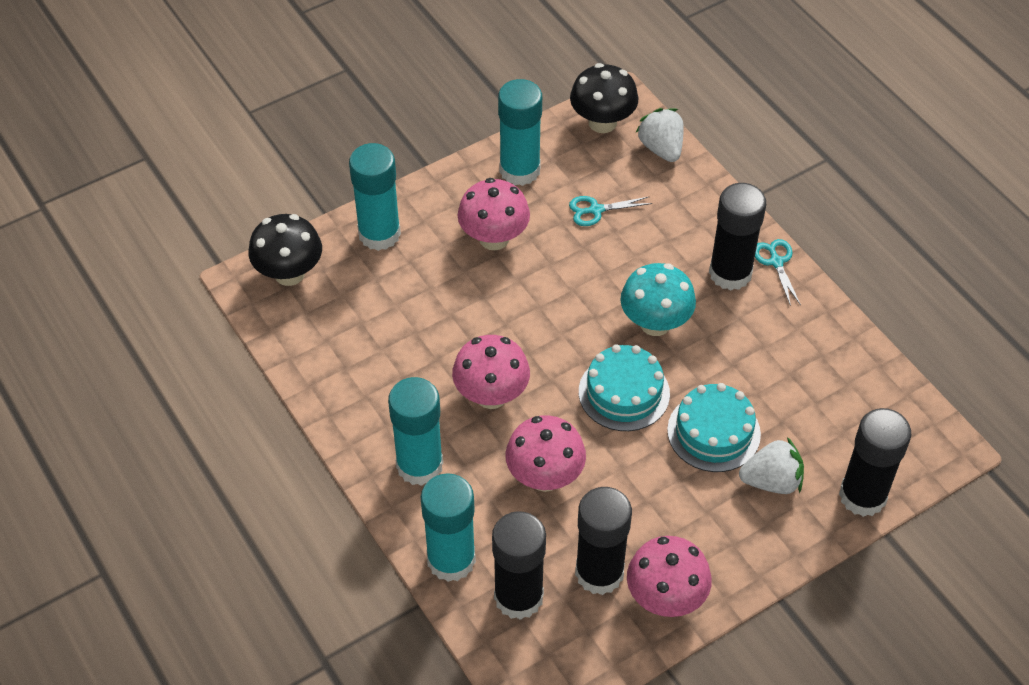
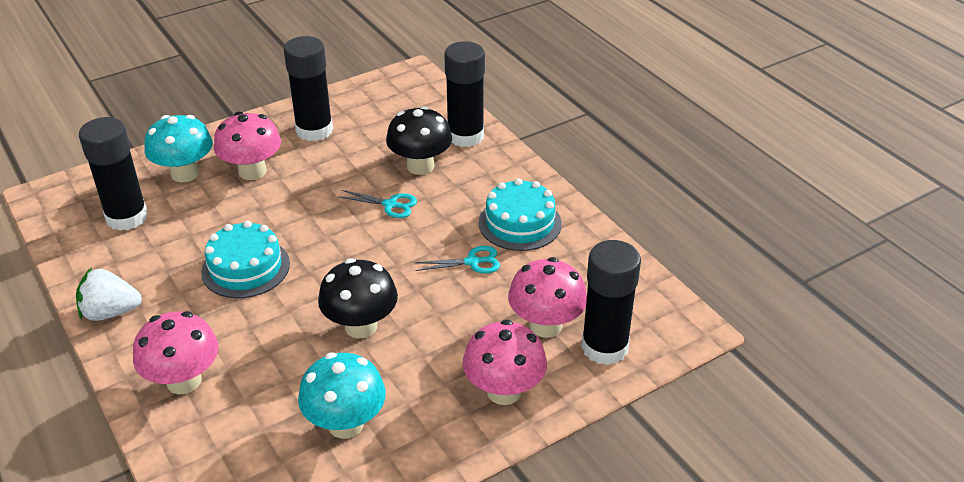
turquoise glue stick: 4 -> 0
turquoise mushroom: 1 -> 2
white strawberry: 2 -> 1

